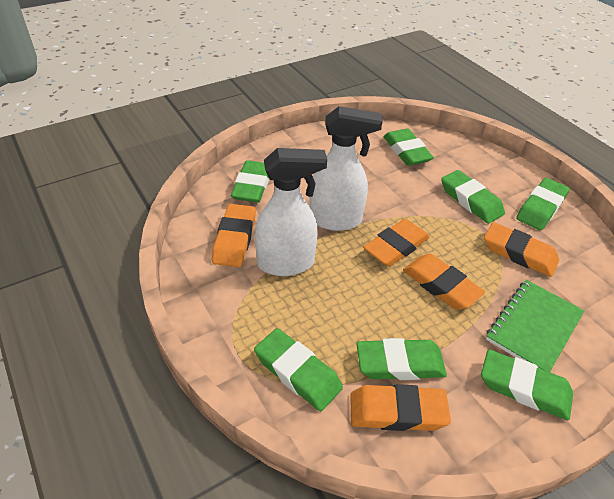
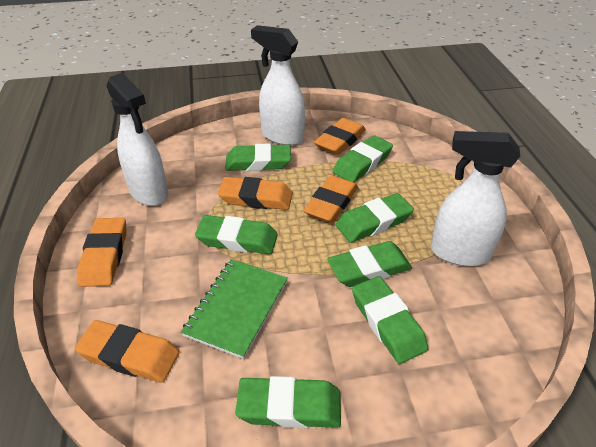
white spray bottle: 2 -> 3

